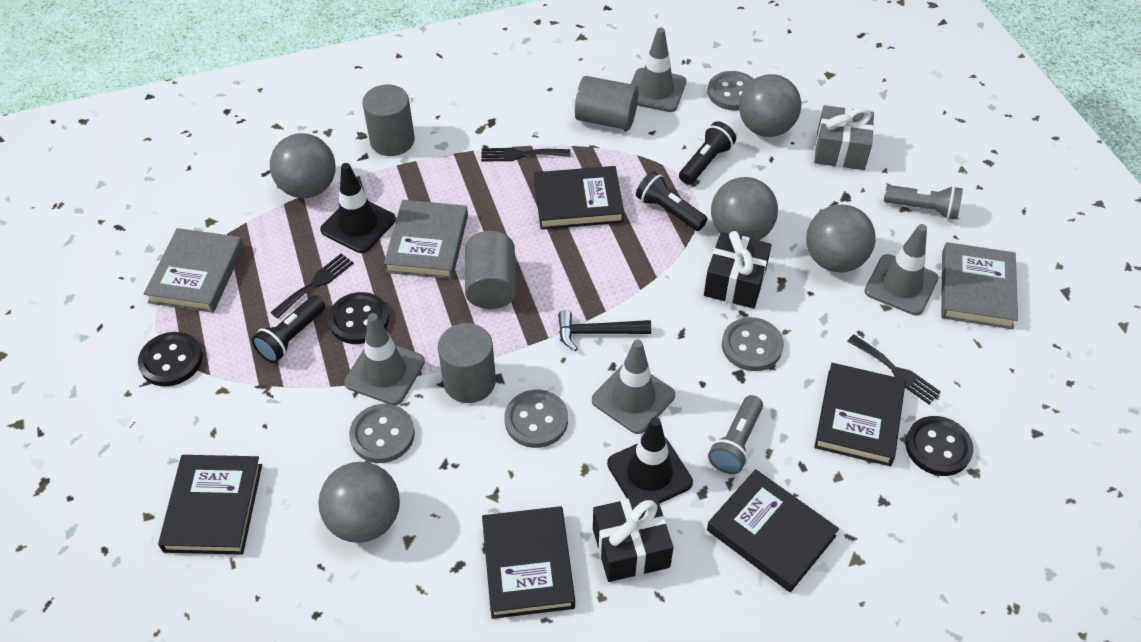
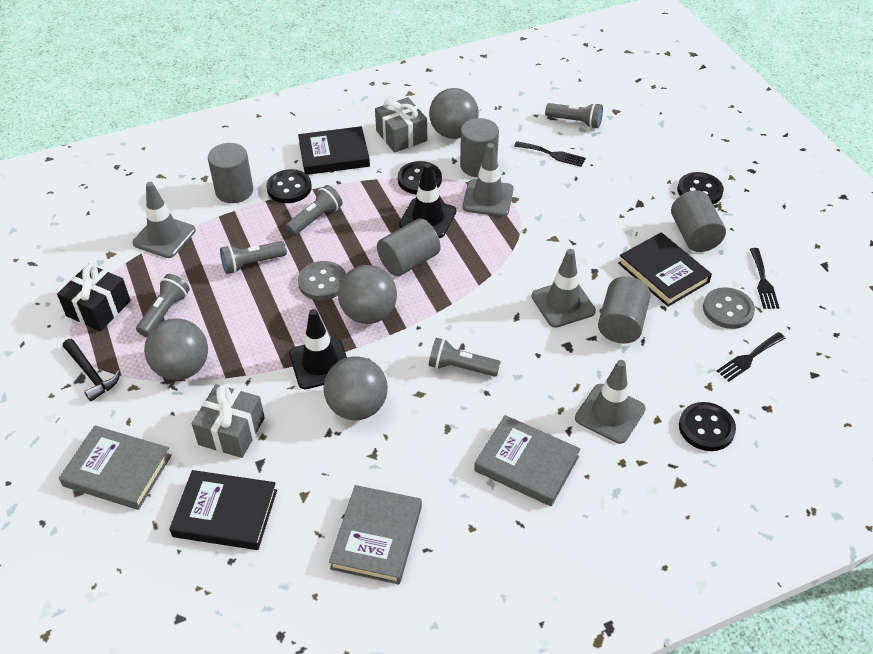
black book: 5 -> 3
black button: 3 -> 4
black flashlight: 3 -> 0
black gift: 2 -> 1
grey ball: 5 -> 4
grey button: 4 -> 2
grey cylinder: 4 -> 5
grey flashlight: 2 -> 5
grey gift: 1 -> 2

